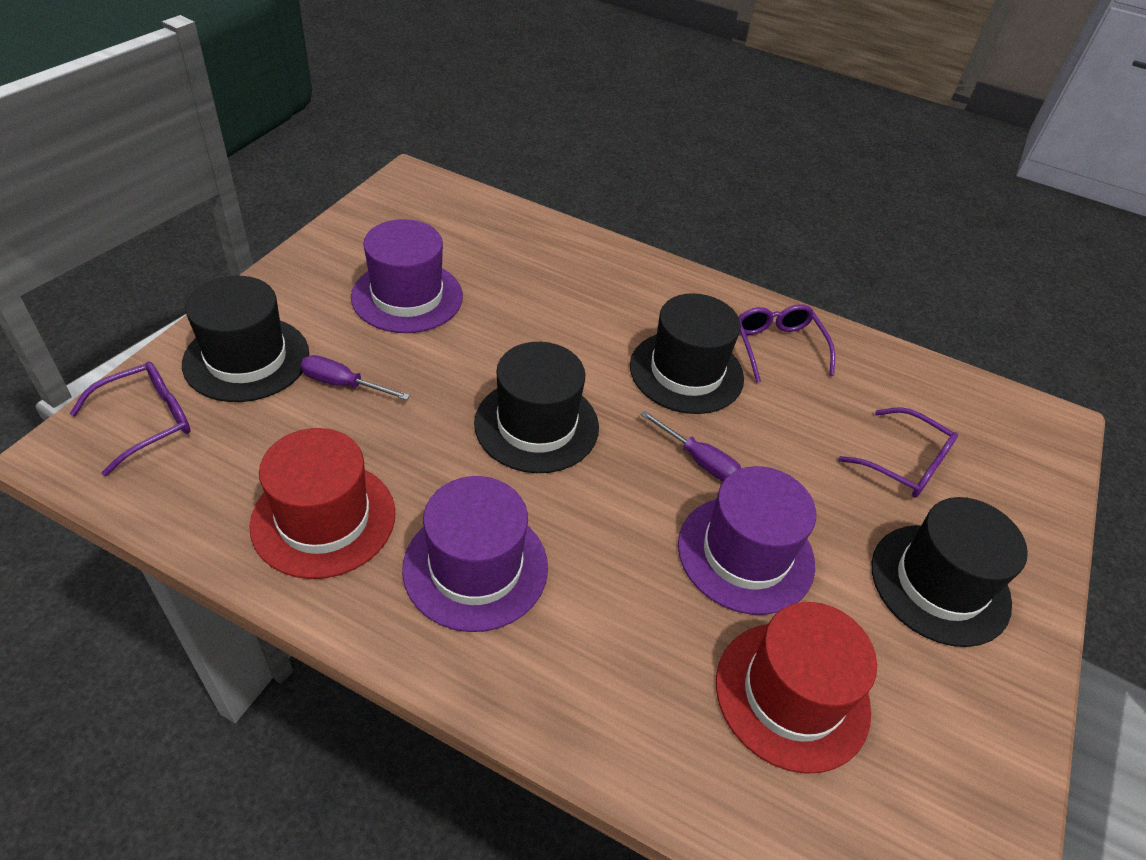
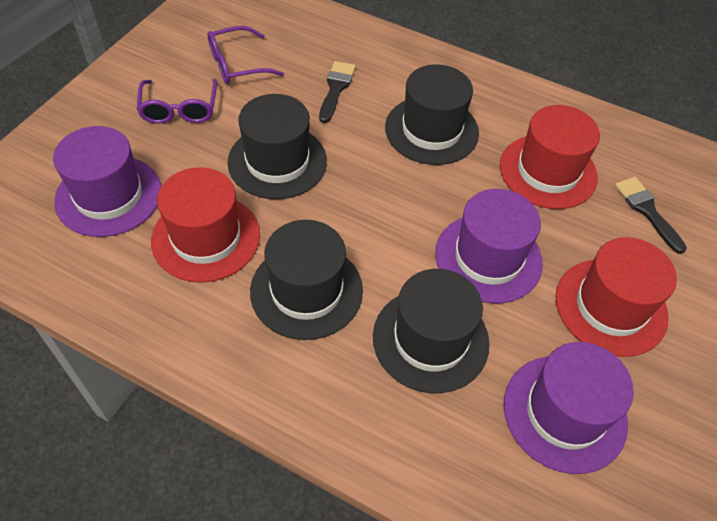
black brush: 0 -> 2
purple glasses: 3 -> 2
purple screwdriver: 2 -> 0
red hat: 2 -> 3

